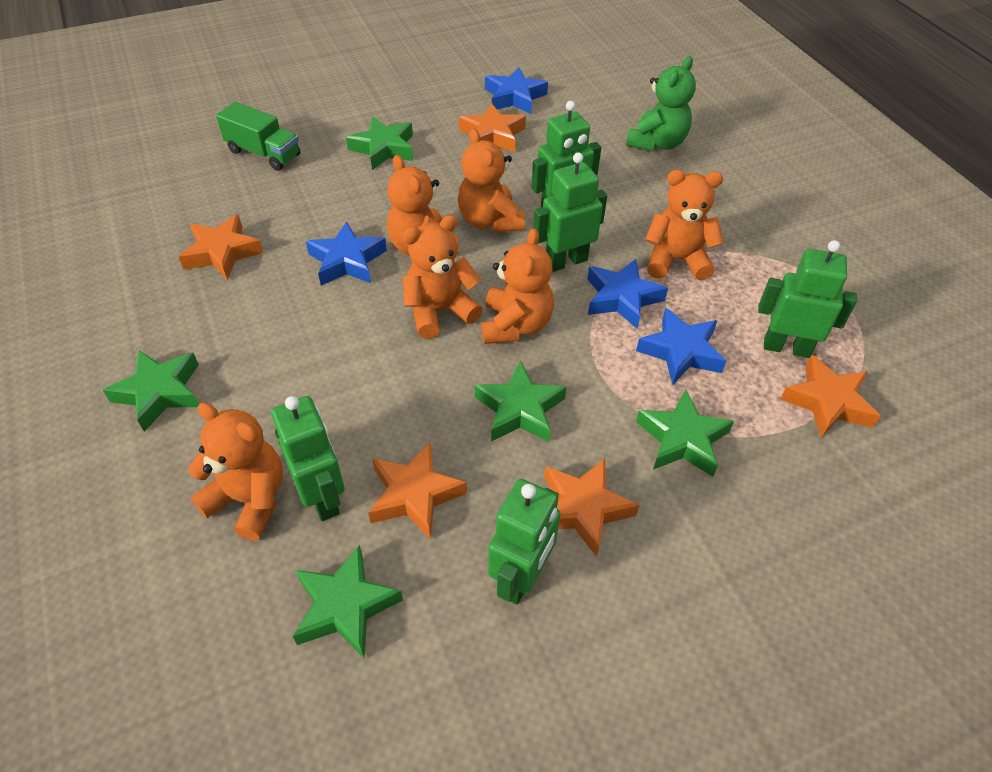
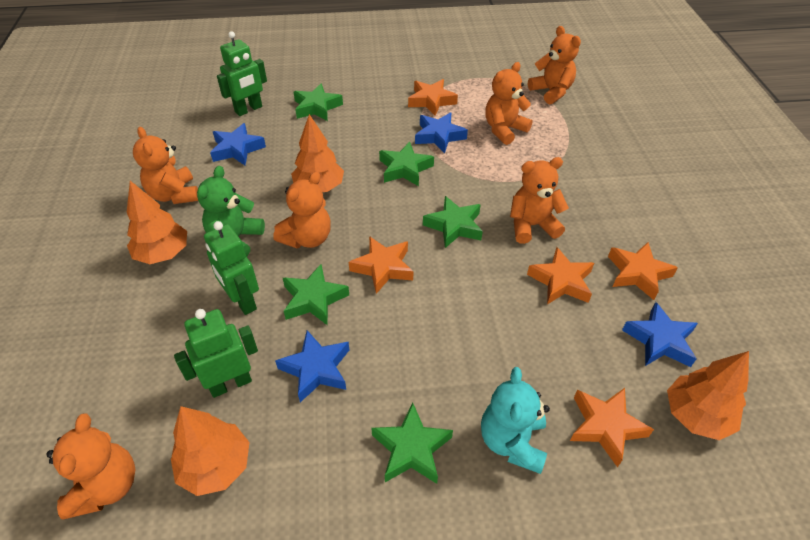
green robot: 5 -> 3
green truck: 1 -> 0
orange tree: 0 -> 4
turquoise teddy bear: 0 -> 1

